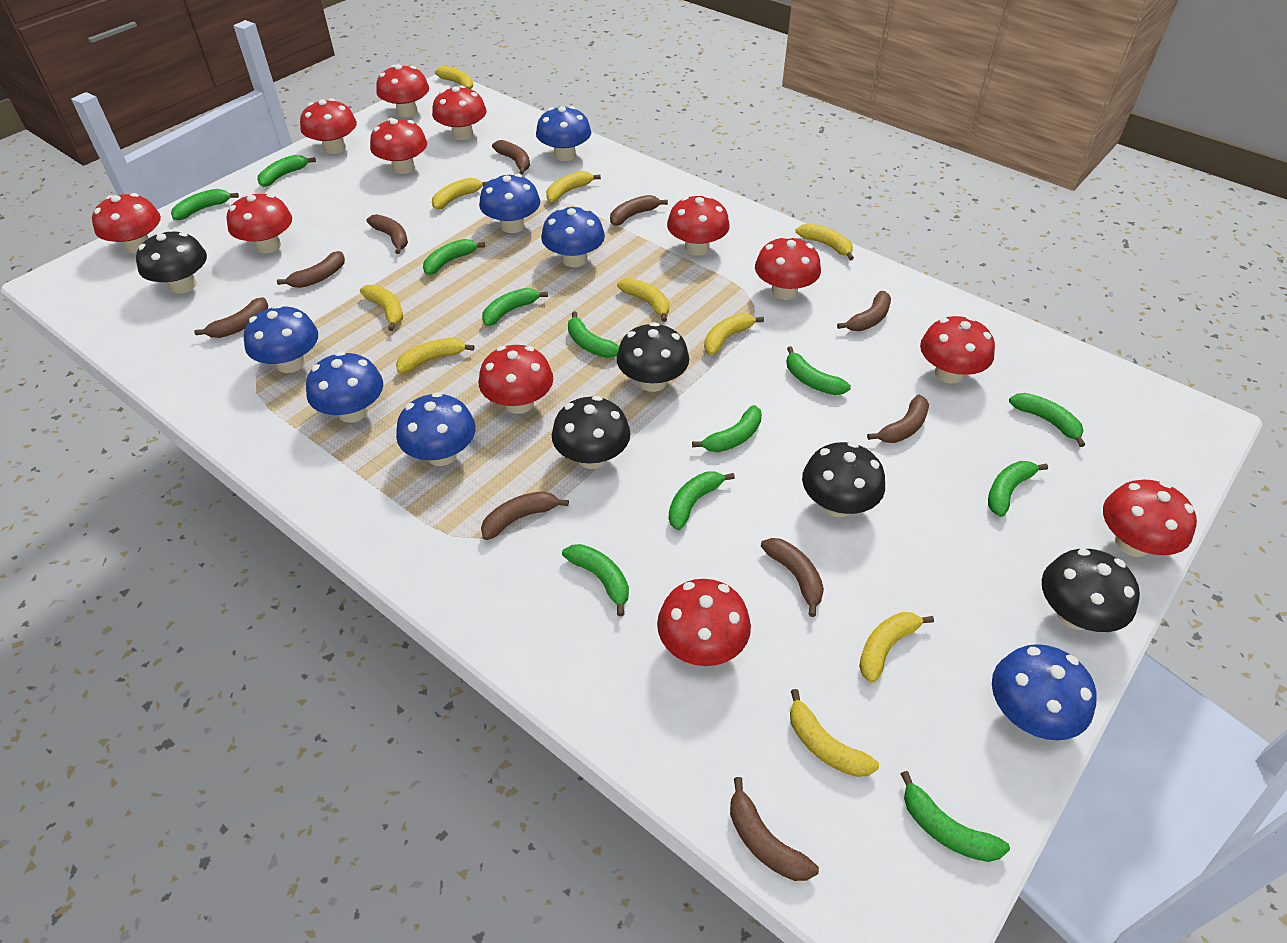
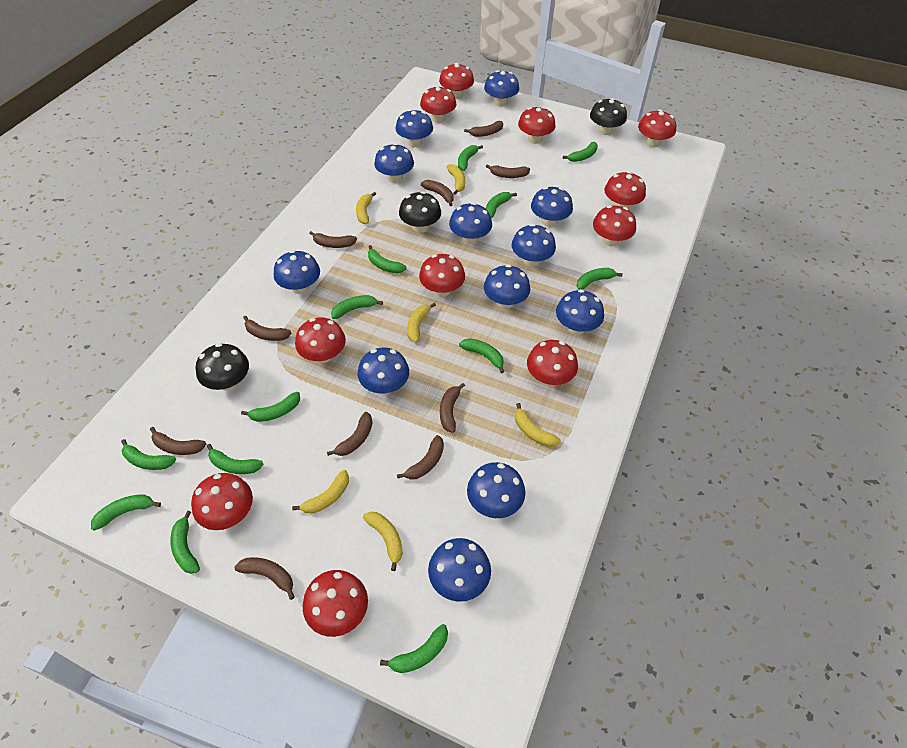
black mushroom: 5 -> 3
blue mushroom: 7 -> 12
green banana: 12 -> 13
red mushroom: 12 -> 11
yellow banana: 10 -> 6

